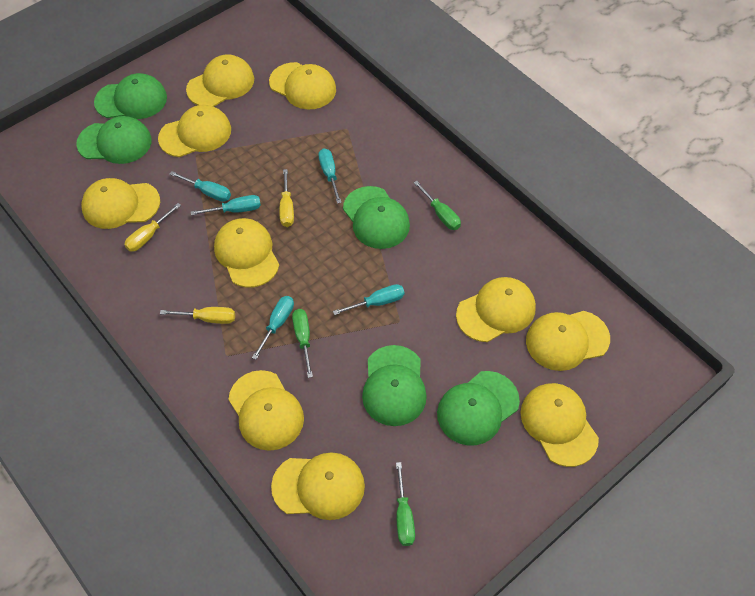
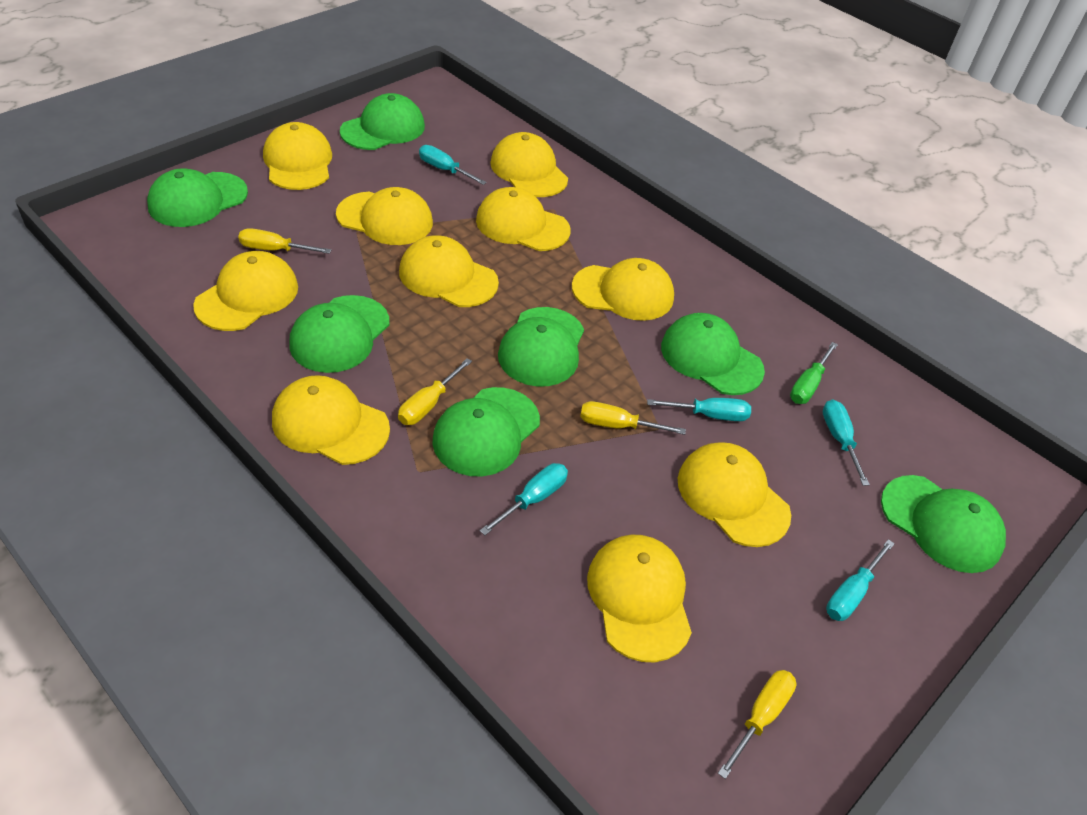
green cap: 5 -> 7
green screwdriver: 3 -> 1
yellow screwdriver: 3 -> 4

